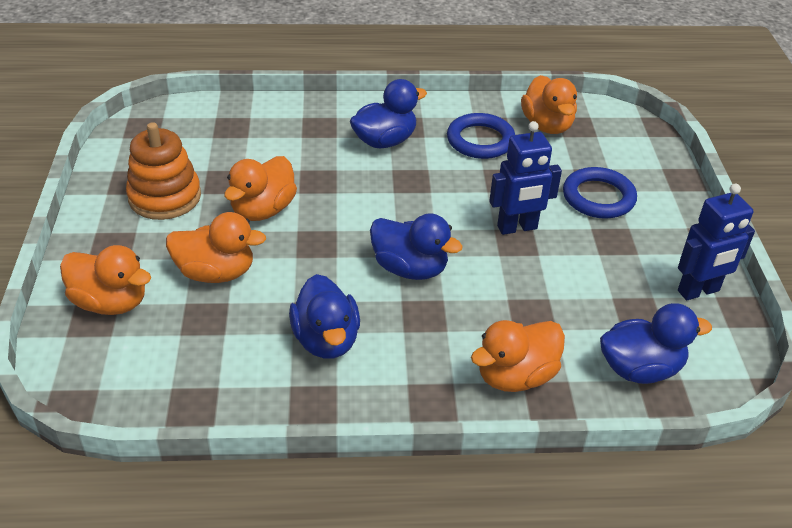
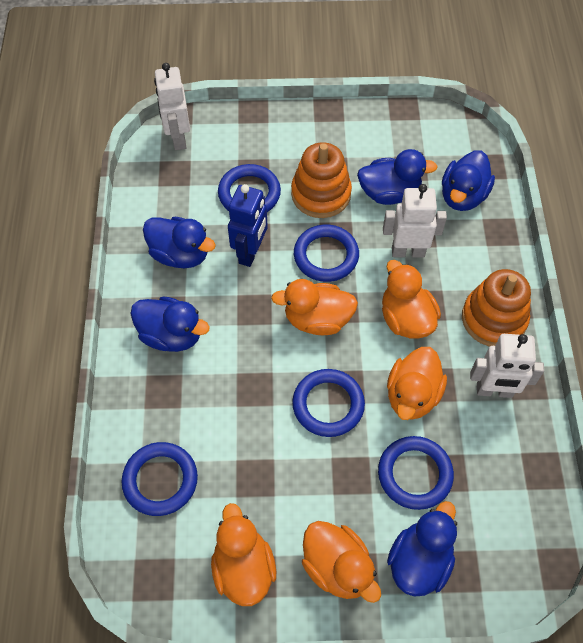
blue duck: 4 -> 5
blue ring: 2 -> 5
blue robot: 2 -> 1
orange stacking toy: 1 -> 2
white robot: 0 -> 3

